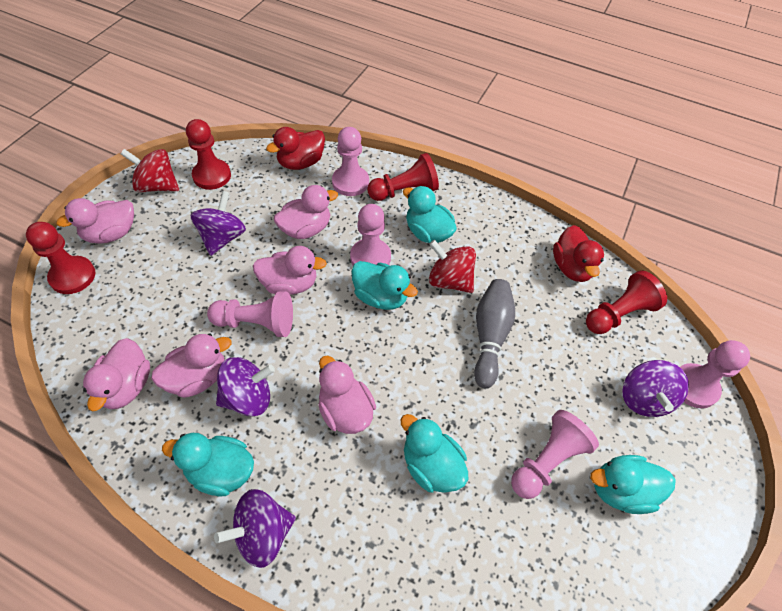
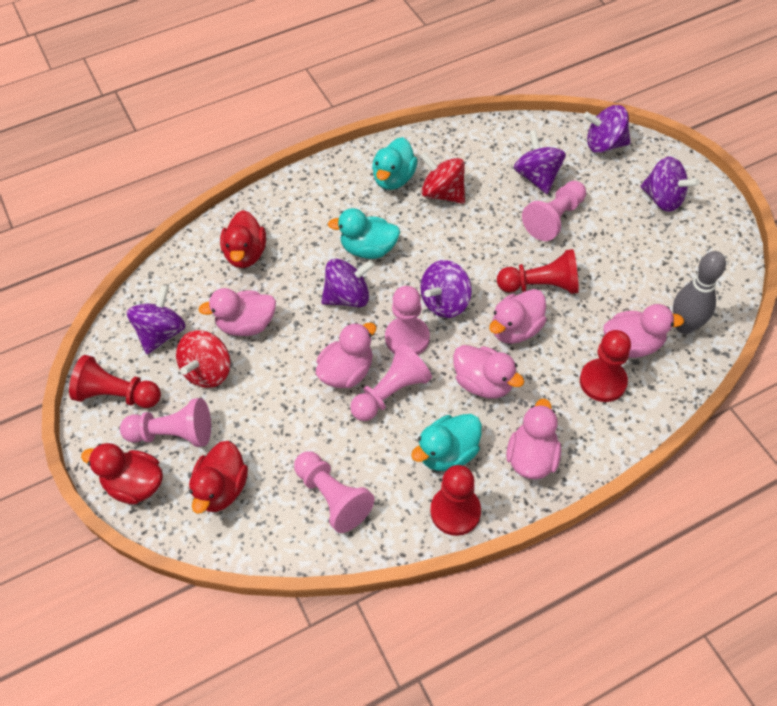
purple spinning top: 4 -> 6
red duck: 2 -> 3
turquoise duck: 5 -> 3

